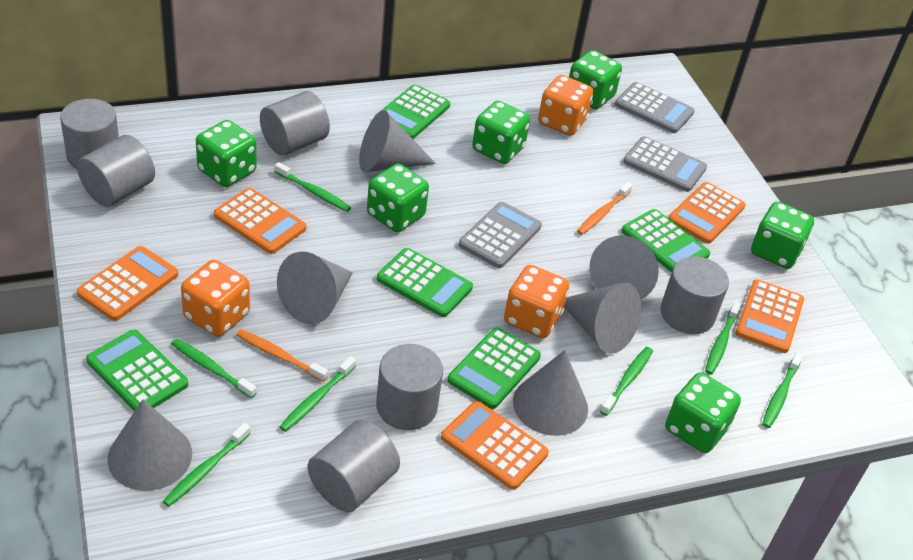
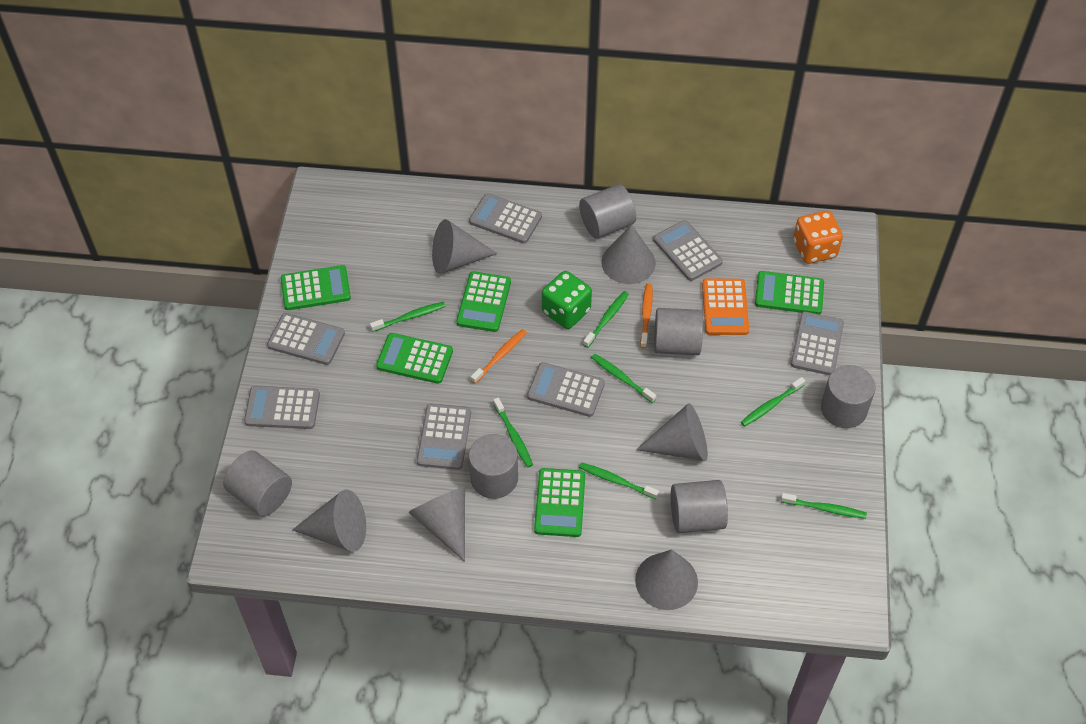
green dice: 6 -> 1
grey calculator: 3 -> 7
orange calculator: 5 -> 1
orange dice: 3 -> 1

